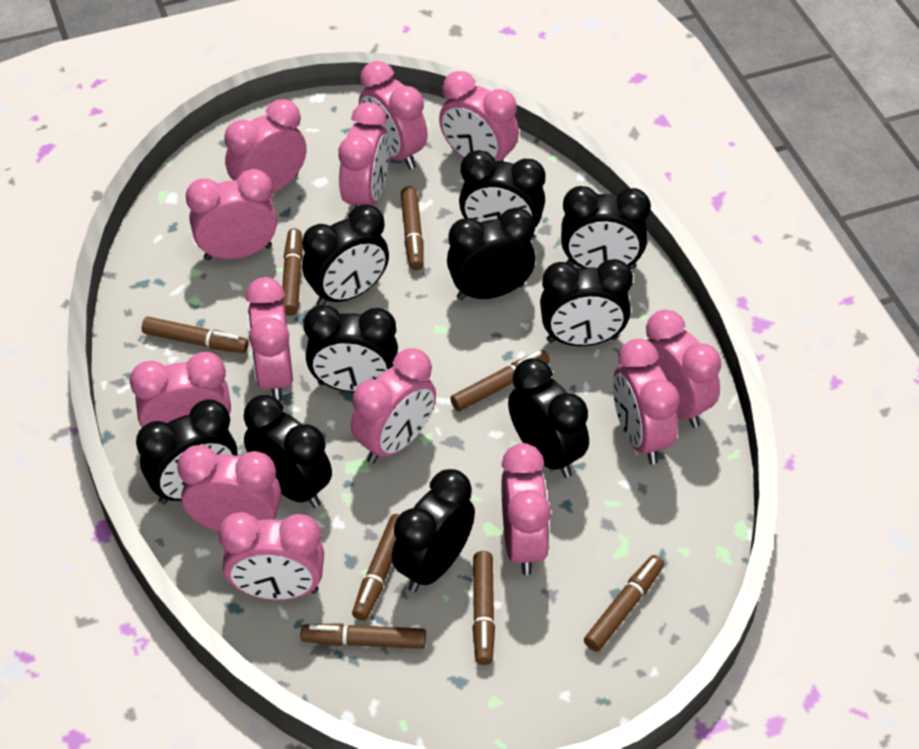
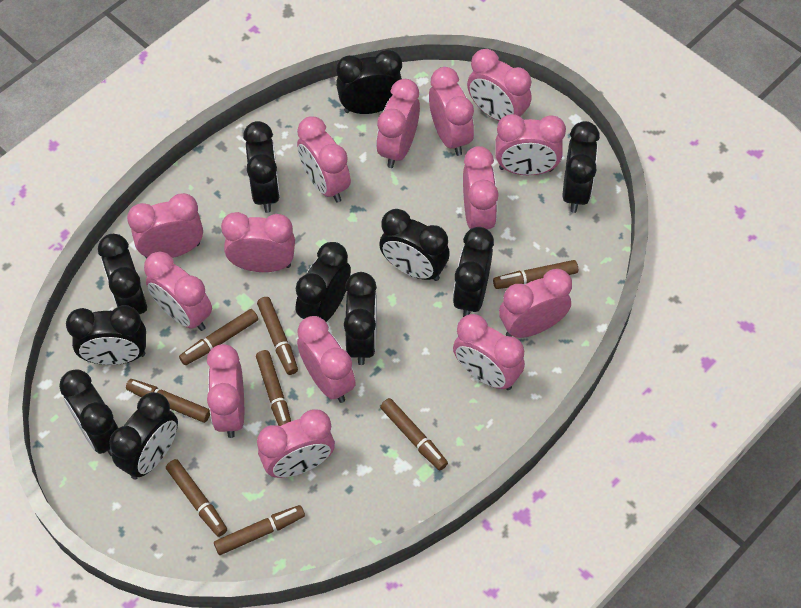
black clock: 10 -> 11
pink clock: 13 -> 14

